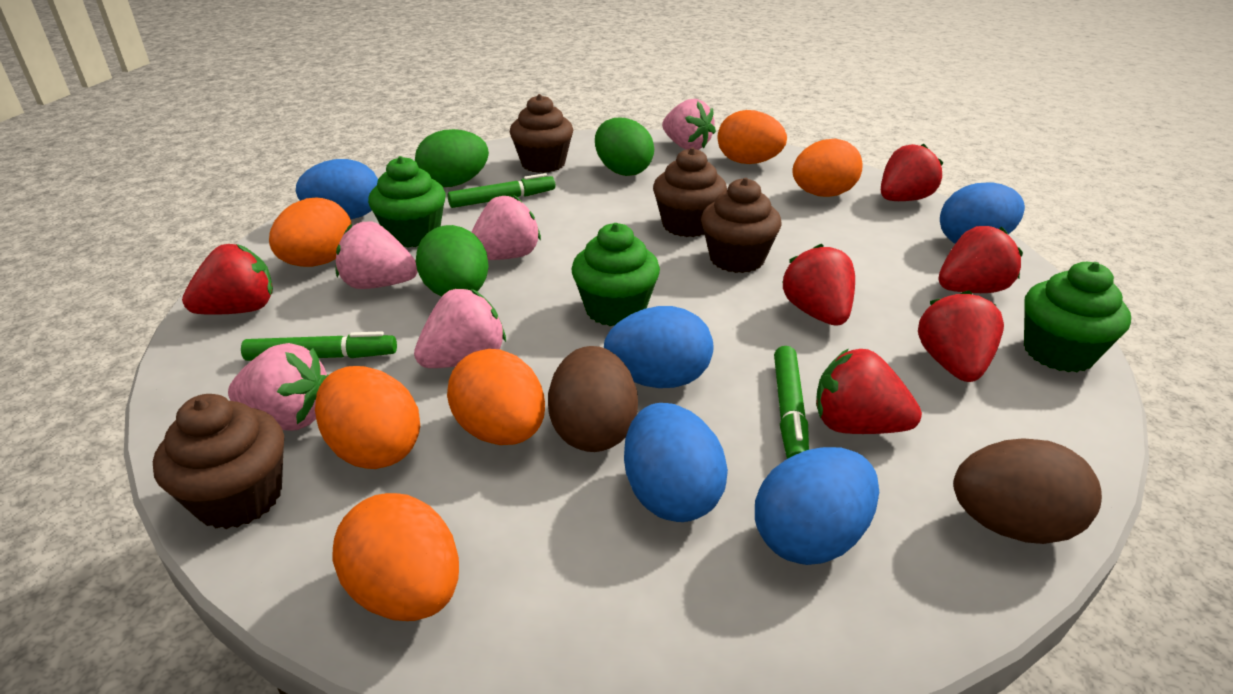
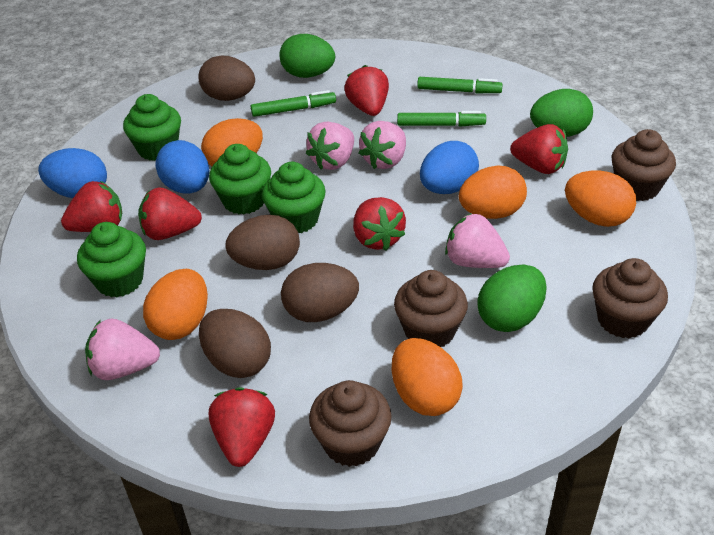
blue egg: 5 -> 3
brown egg: 2 -> 4
green cupcake: 3 -> 4
orange egg: 6 -> 5
pink strawberry: 5 -> 4

